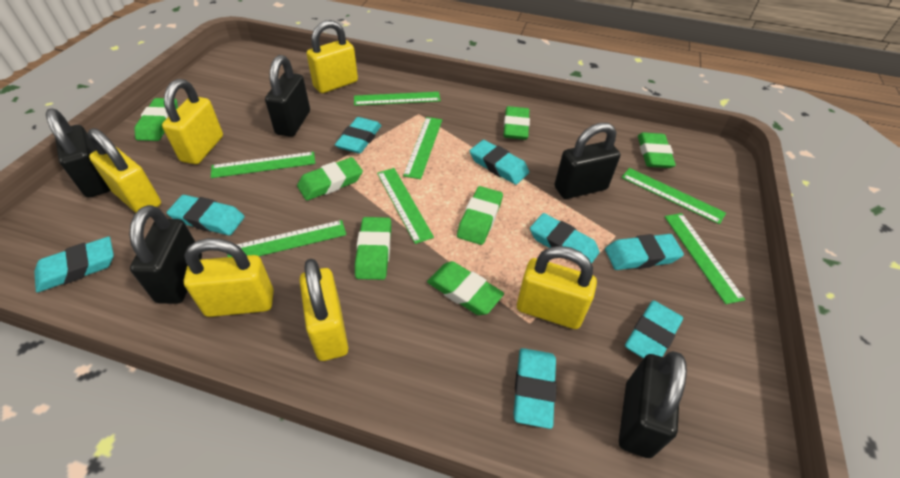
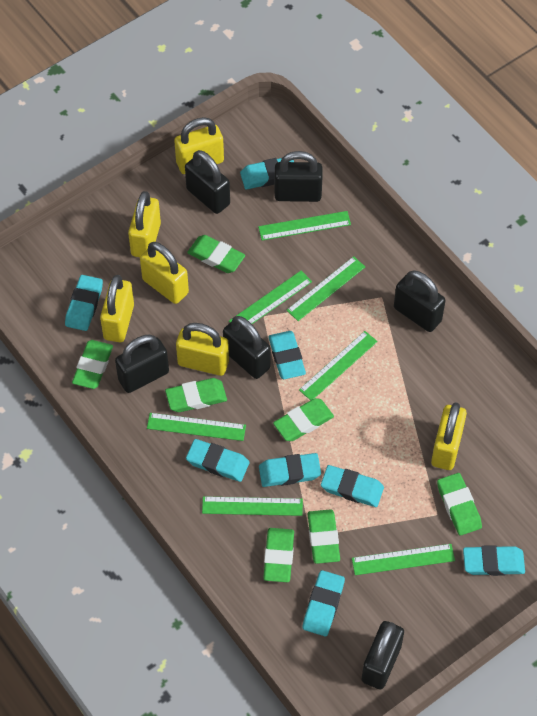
black padlock: 5 -> 6

